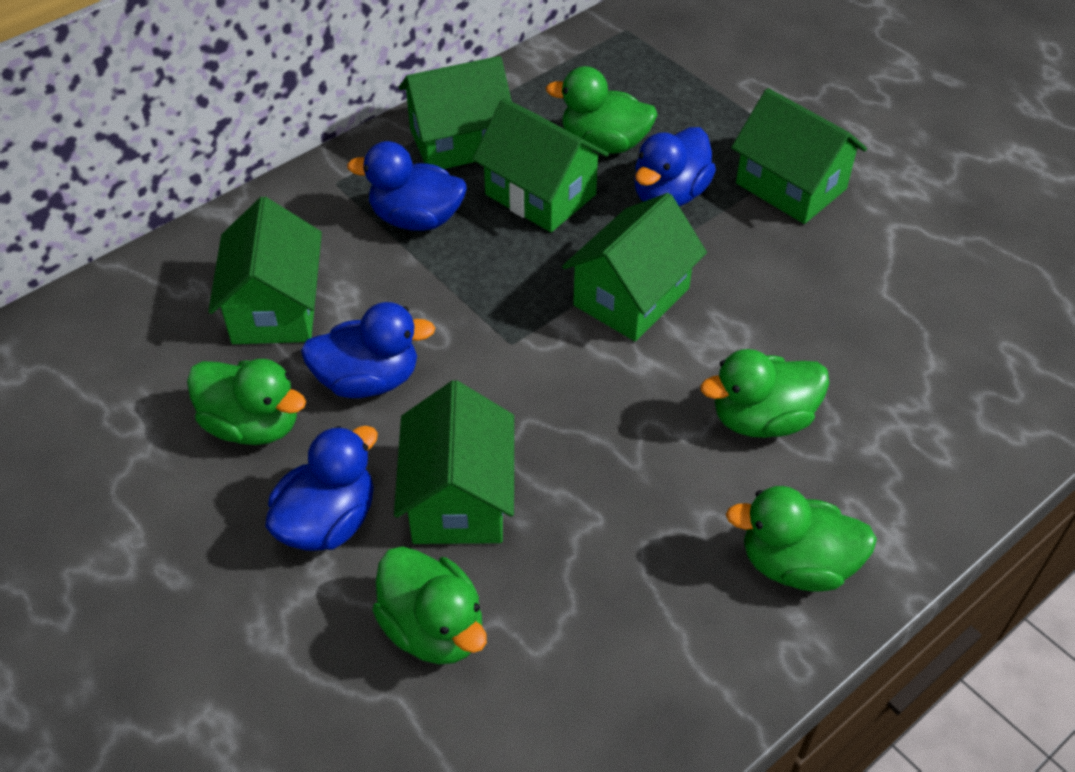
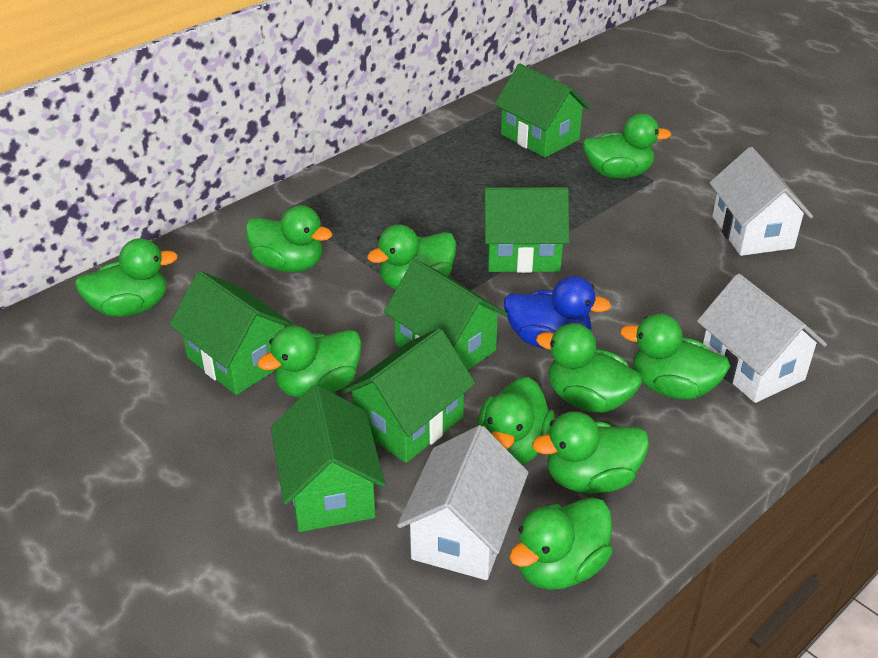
blue duck: 4 -> 1
green duck: 5 -> 10
white house: 0 -> 3

